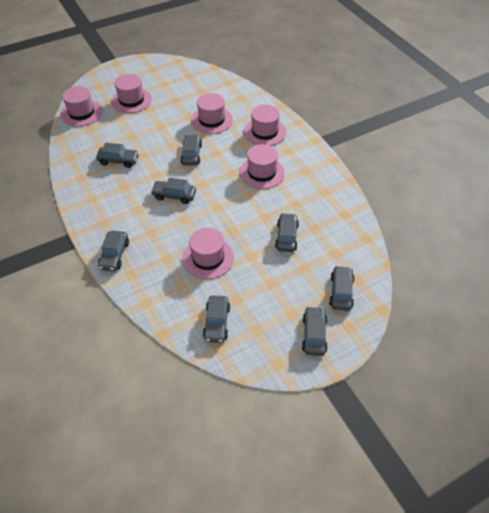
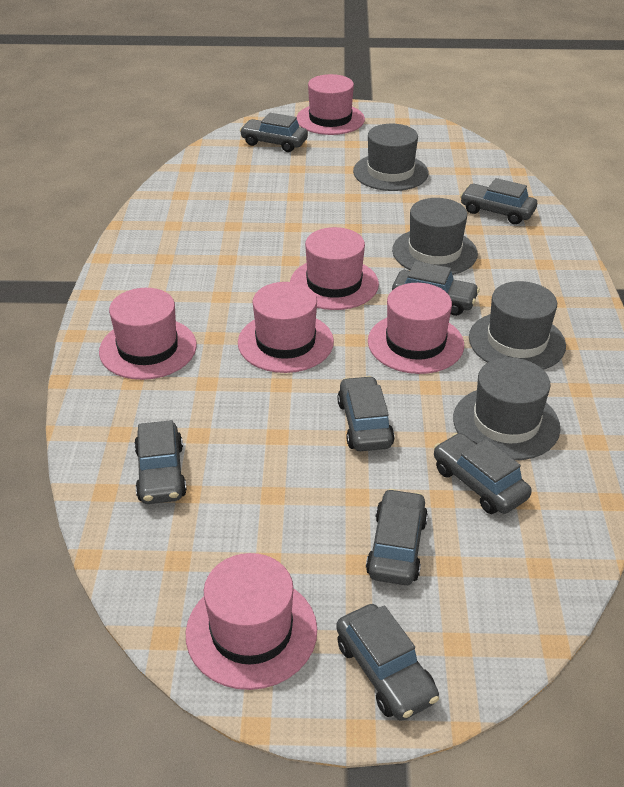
grey hat: 0 -> 4

